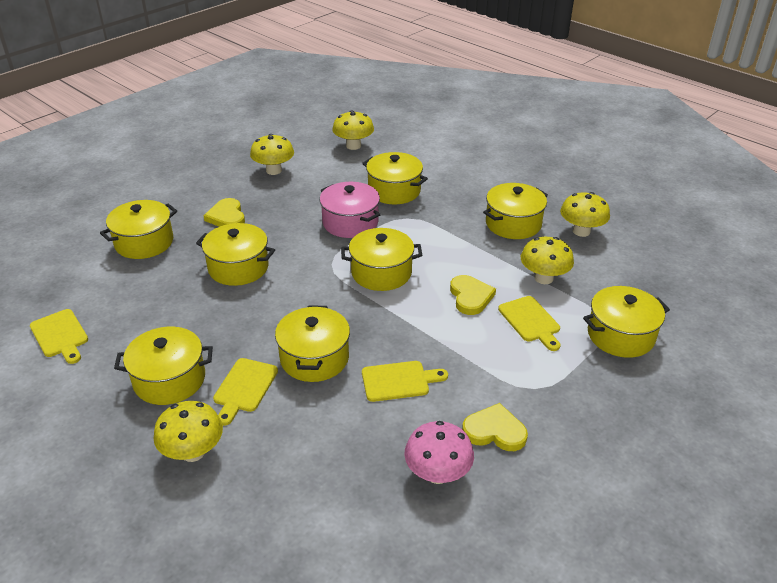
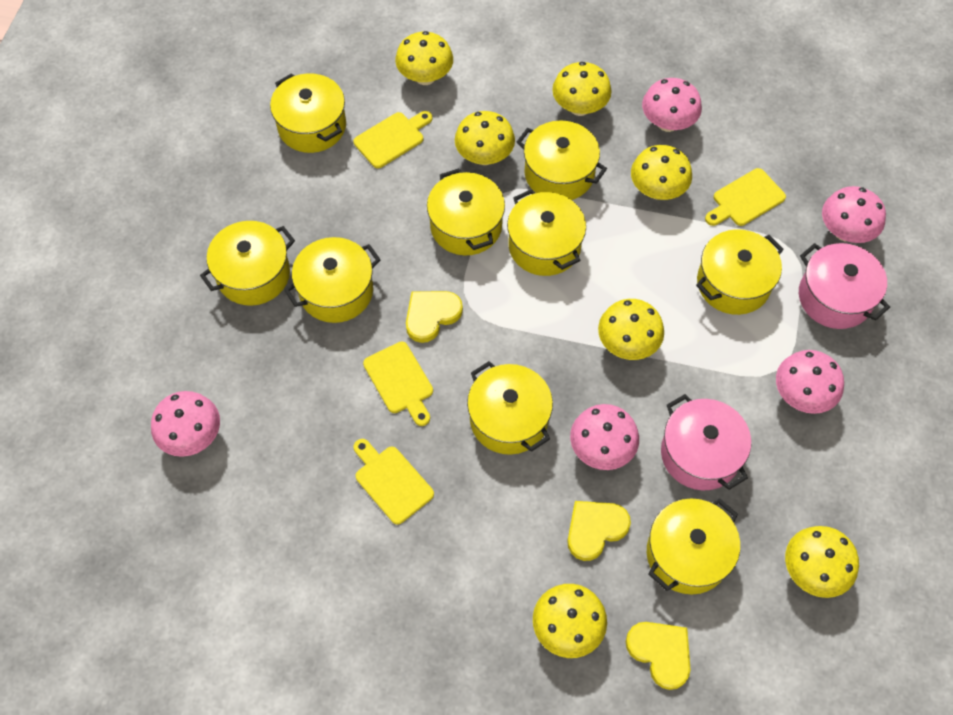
pink mushroom: 1 -> 5
pink pot: 1 -> 2
yellow mushroom: 5 -> 7
yellow pot: 8 -> 9

